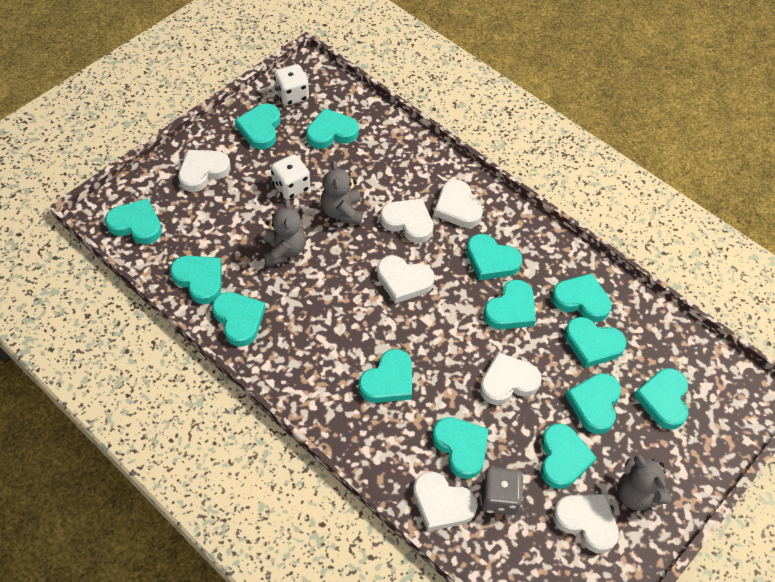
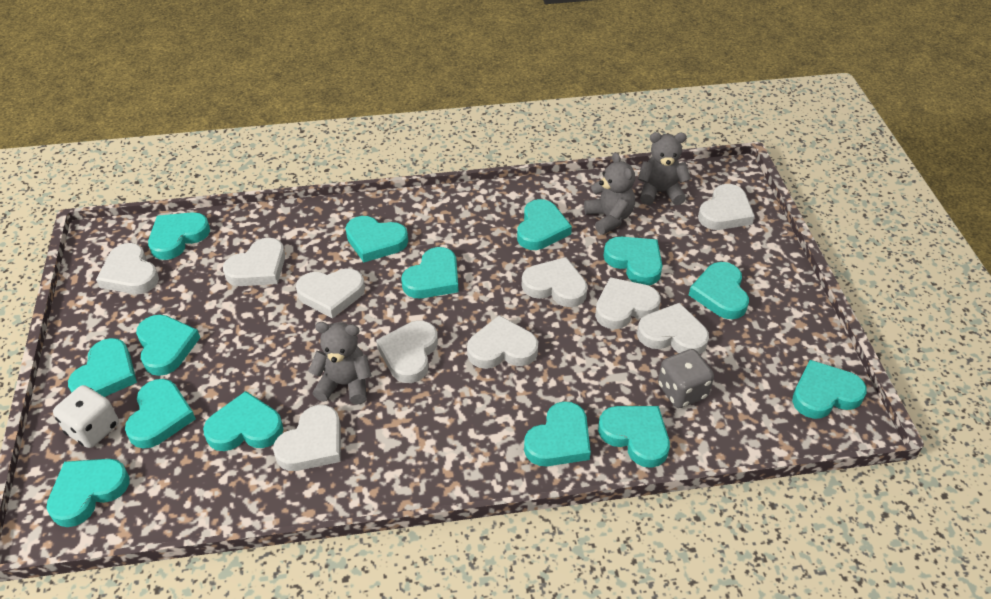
white dice: 2 -> 1
white heart: 7 -> 10

